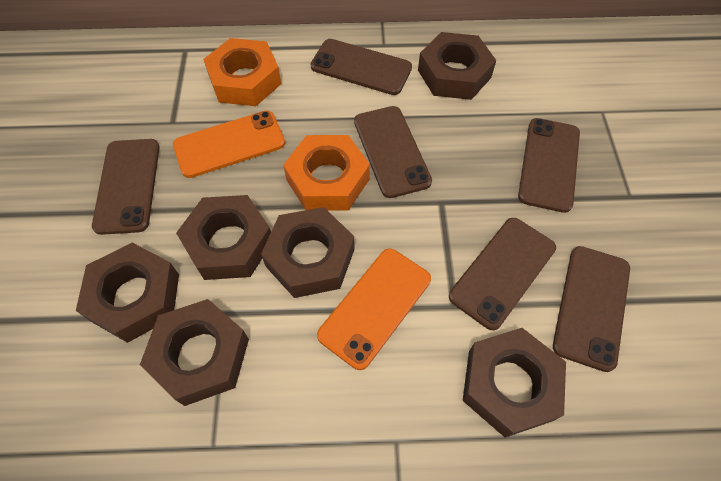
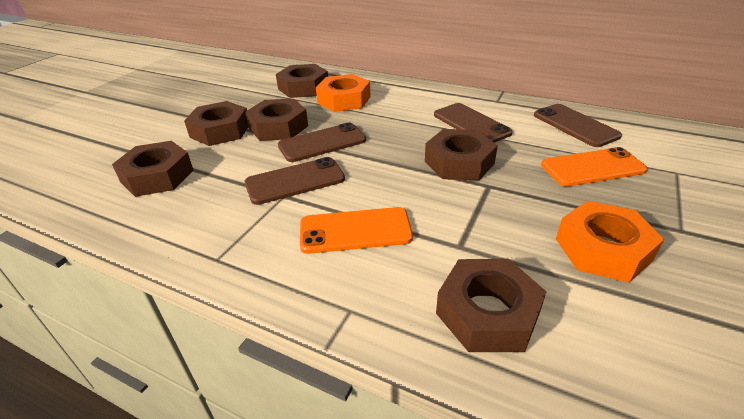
brown phone: 6 -> 4

